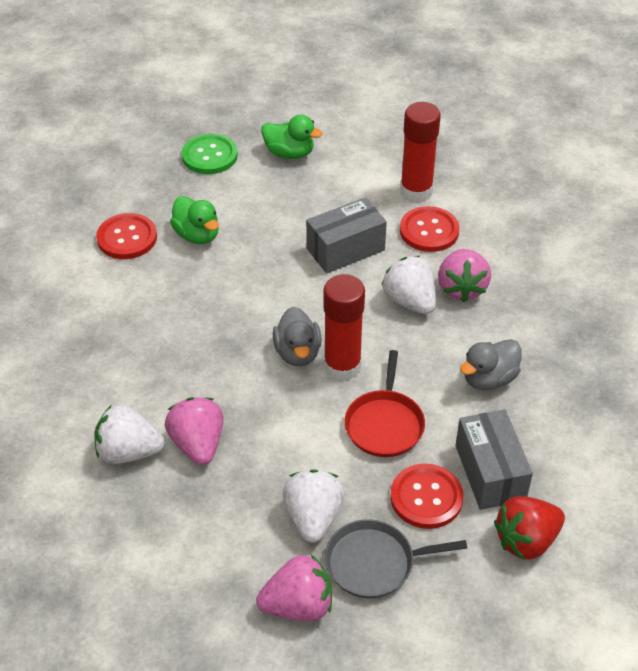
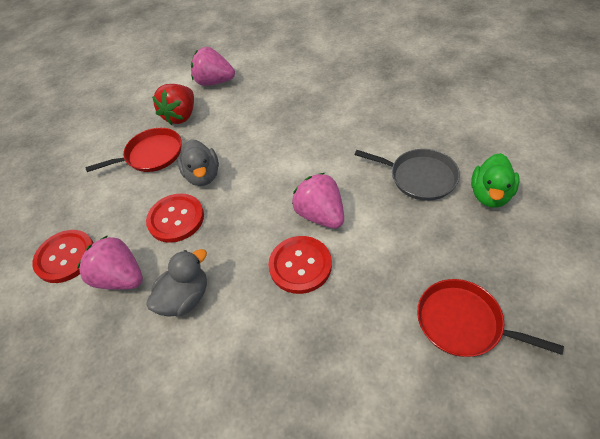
green button: 1 -> 0
green duck: 2 -> 1
grey box: 2 -> 0
red glue stick: 2 -> 0
red pan: 1 -> 2
white strawberry: 3 -> 0

